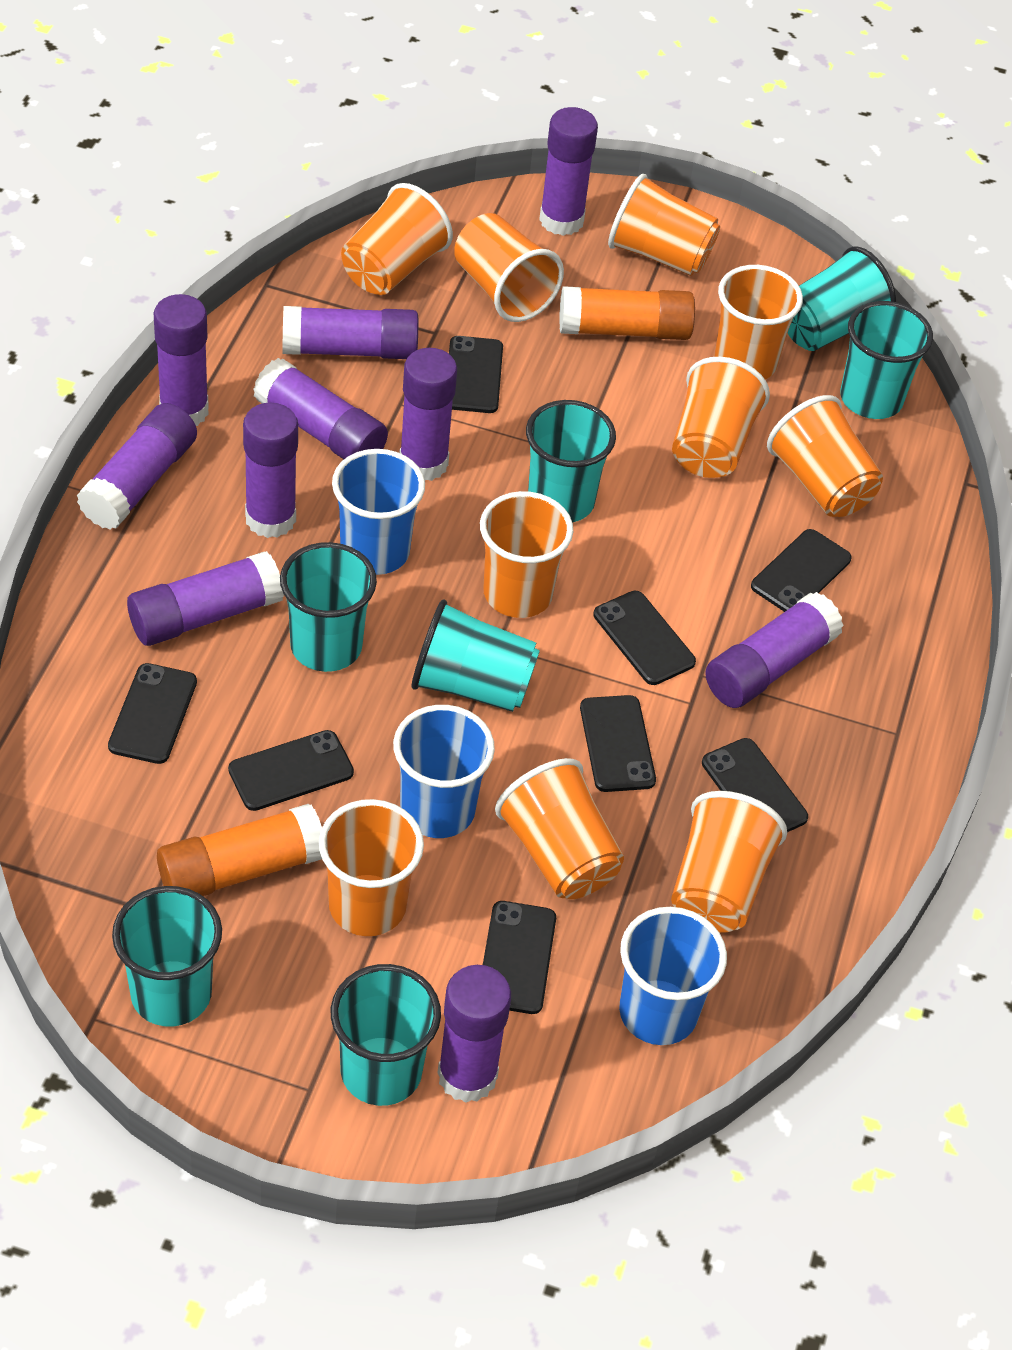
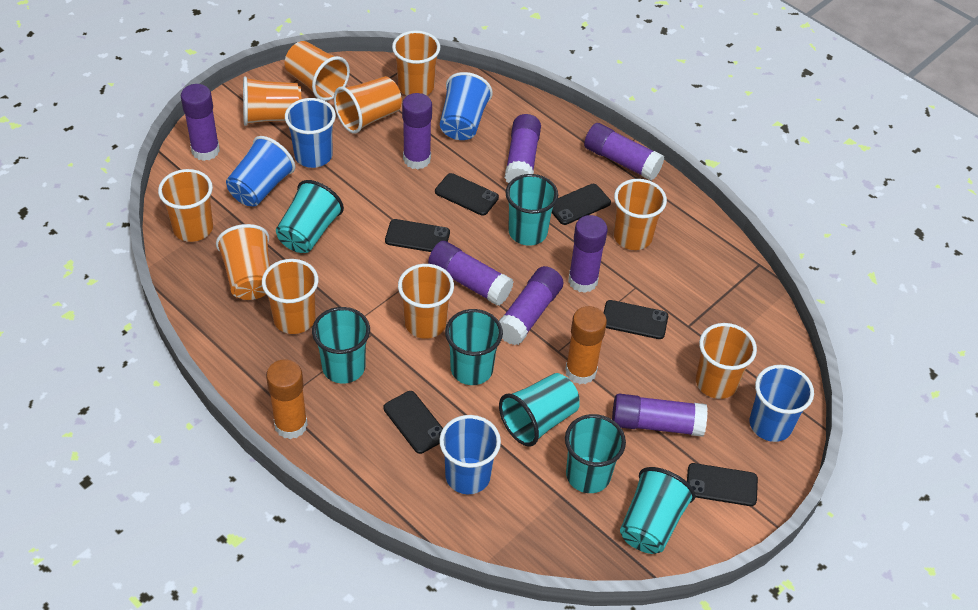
black phone: 8 -> 6
blue cup: 3 -> 5
purple glue stick: 10 -> 8

